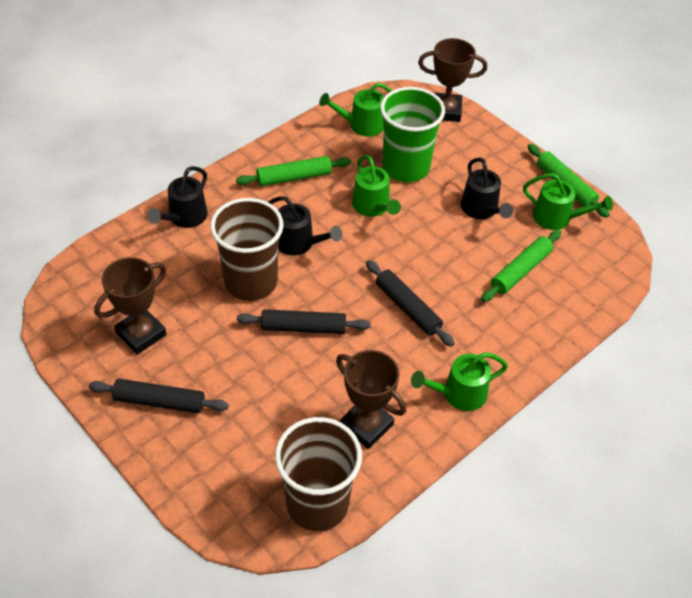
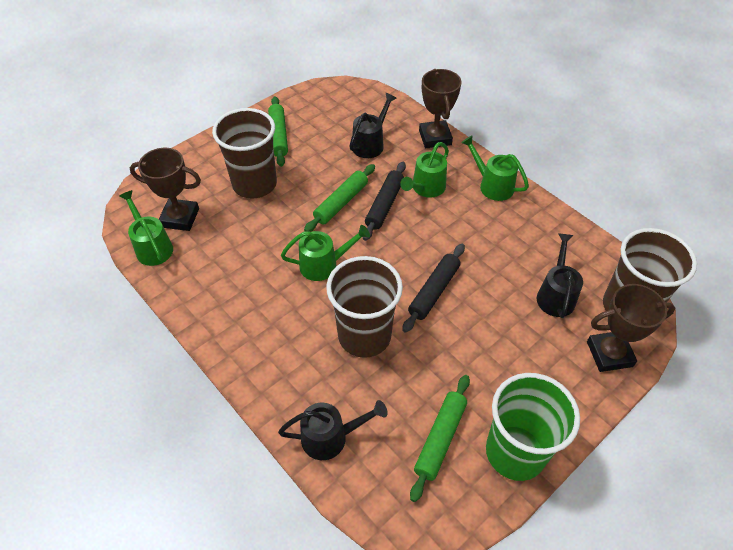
black rolling pin: 3 -> 2
brown cup: 2 -> 3

